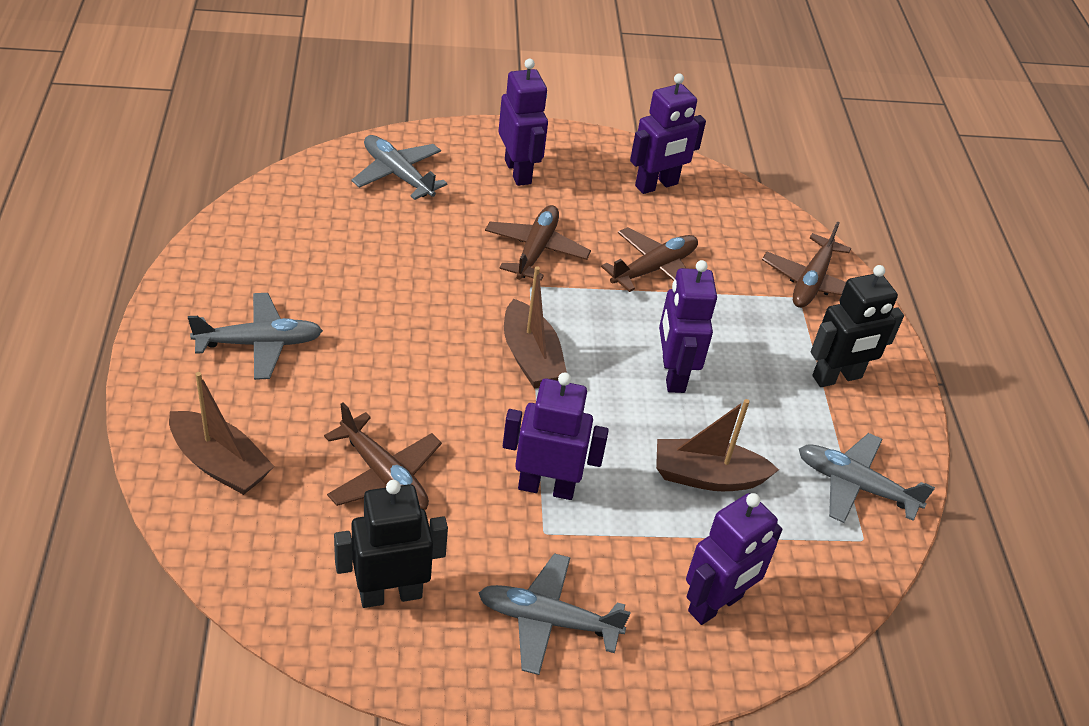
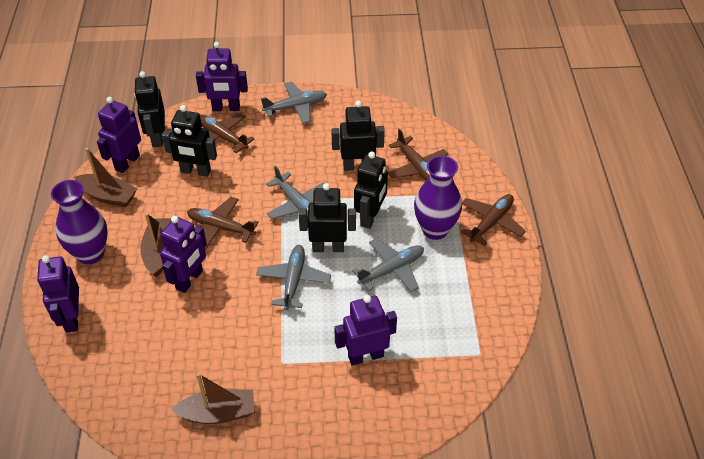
black robot: 2 -> 5
purple vase: 0 -> 2

